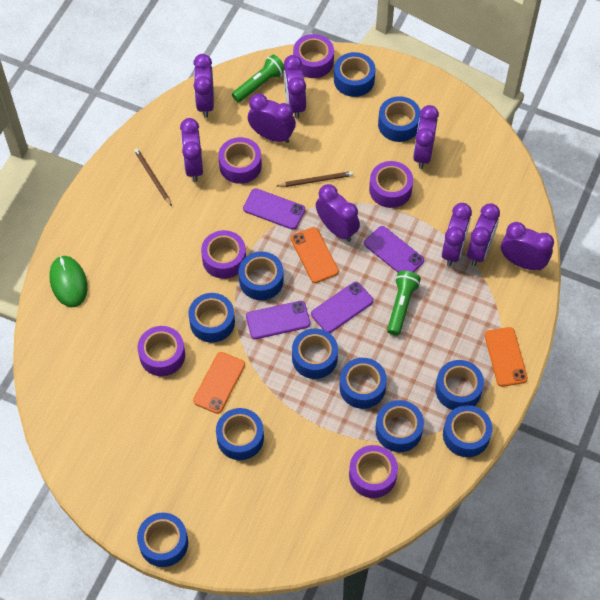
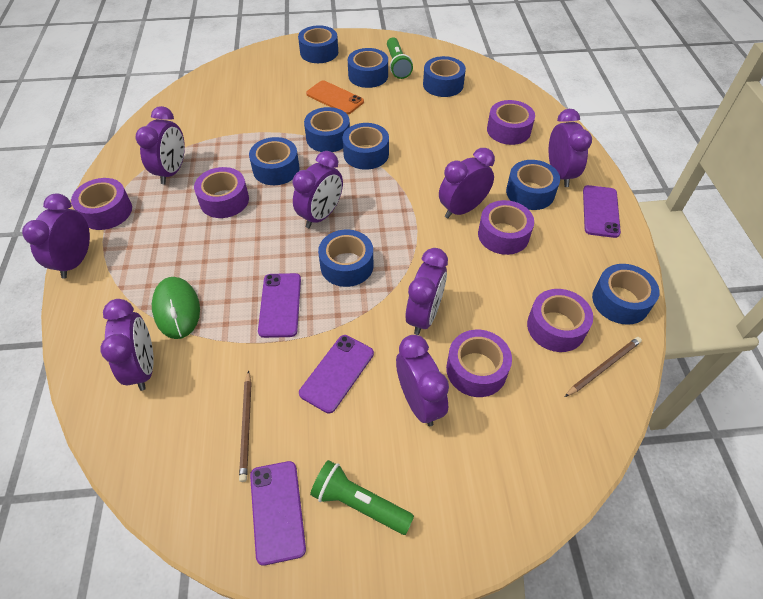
blue tape: 11 -> 9
orange phone: 3 -> 1
purple clock: 9 -> 8

